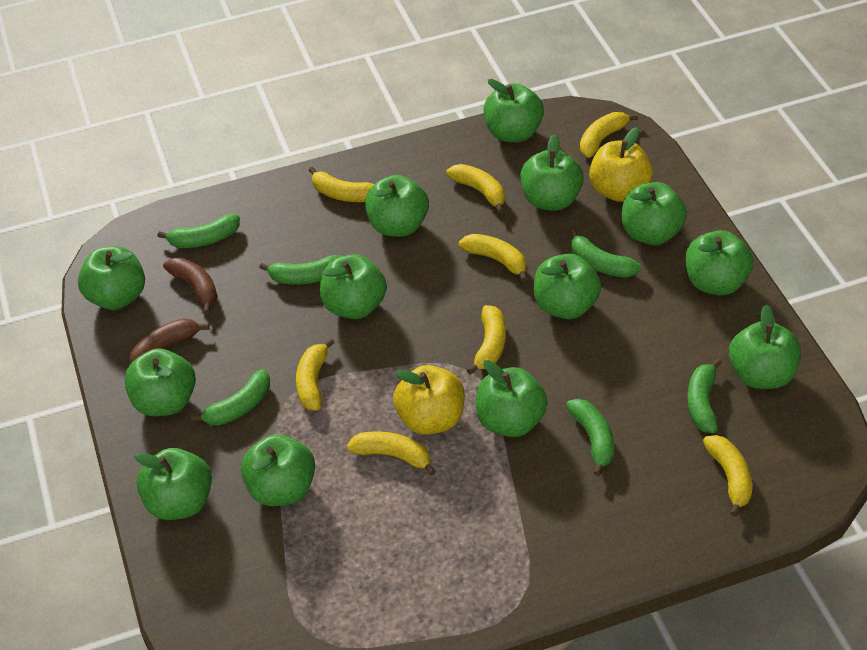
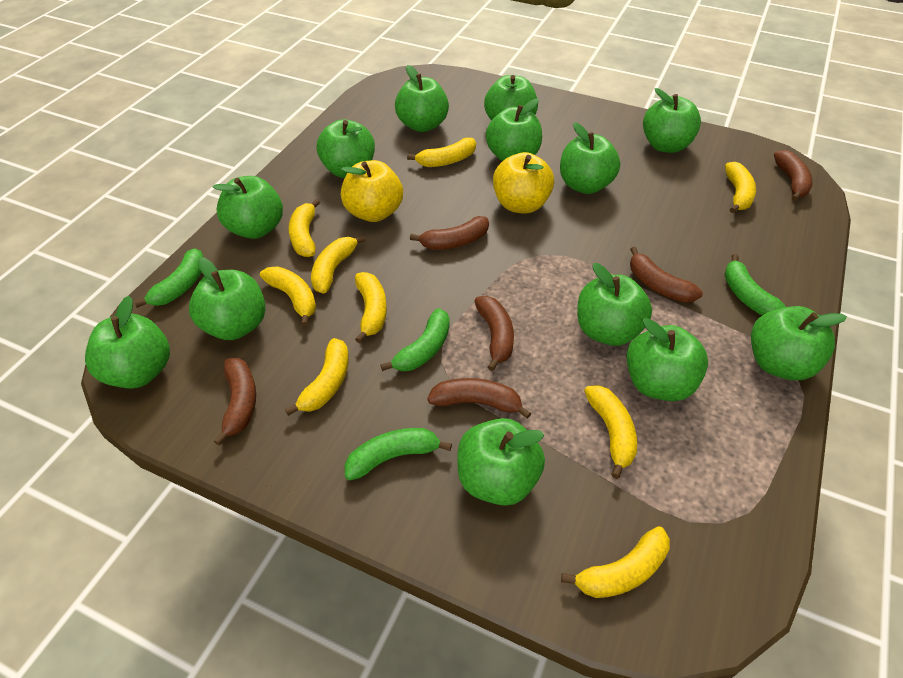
brown banana: 2 -> 6
green banana: 6 -> 4
yellow banana: 8 -> 9

